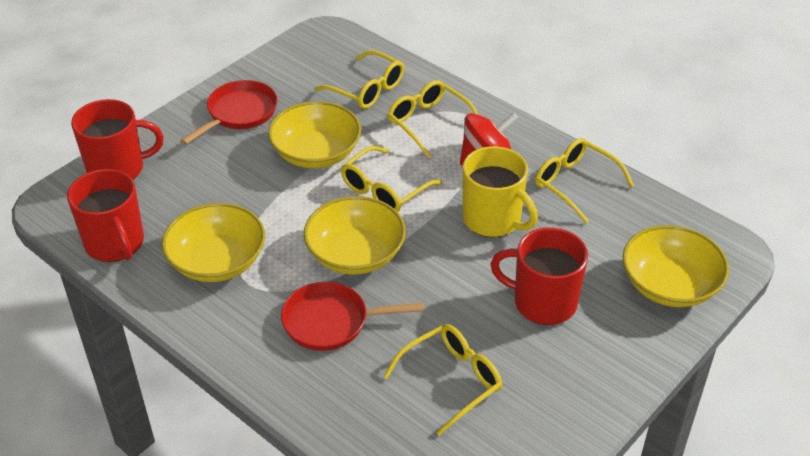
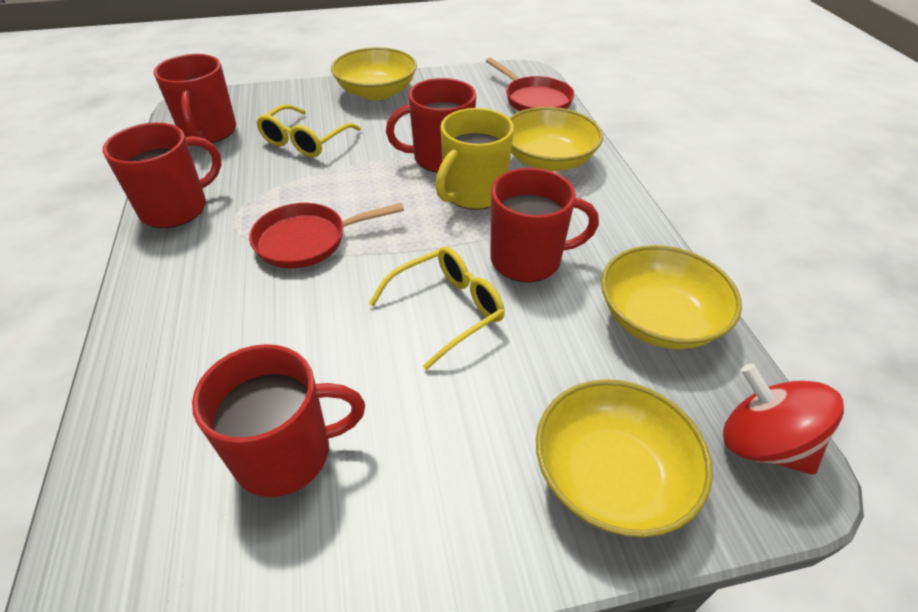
red mug: 3 -> 5
yellow glasses: 5 -> 2

